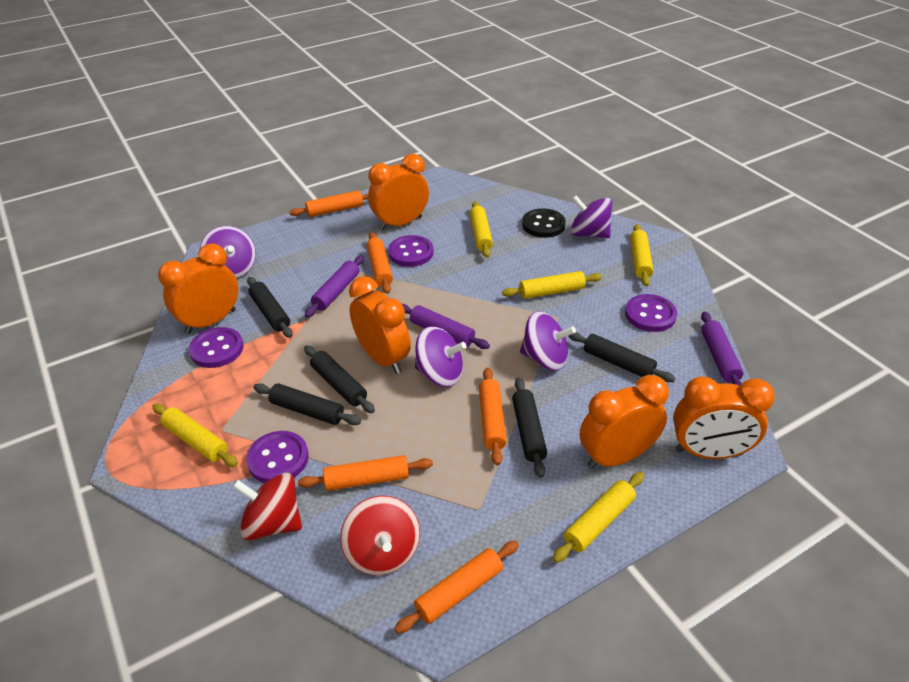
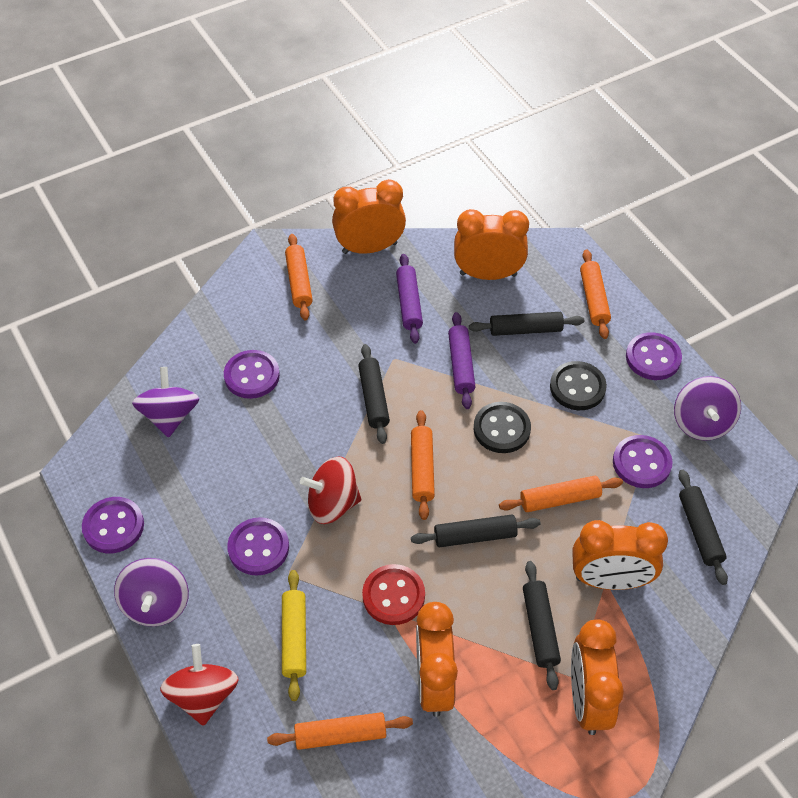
black button: 1 -> 2
purple button: 4 -> 5
purple rolling pin: 3 -> 2
purple spinning top: 4 -> 3
red button: 0 -> 1
yellow rolling pin: 5 -> 1

